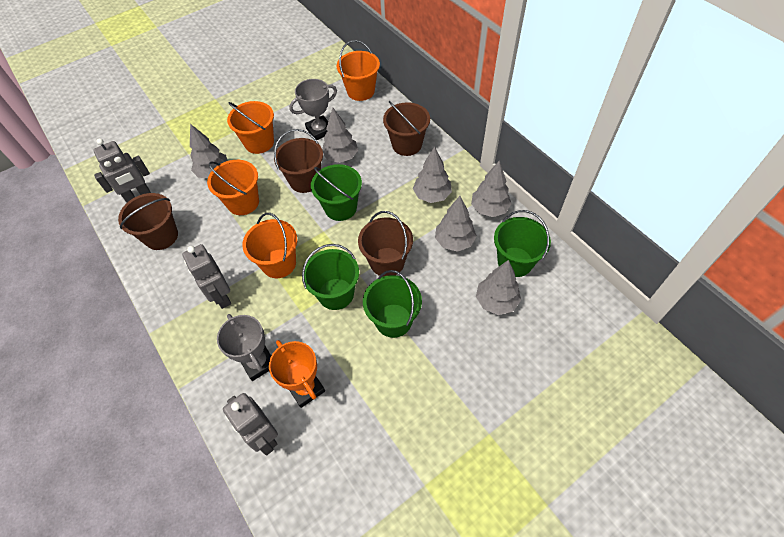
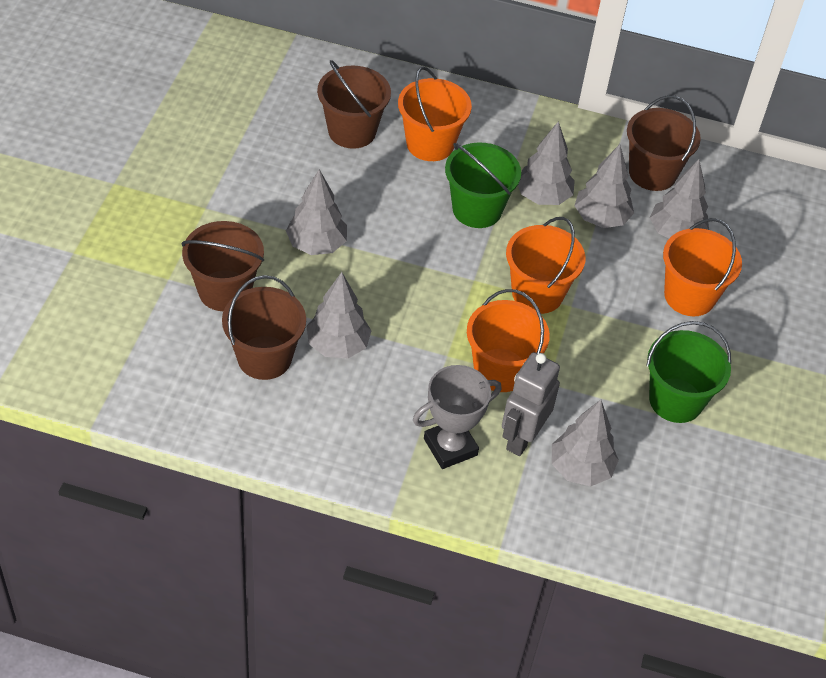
green bucket: 4 -> 2
grey robot: 3 -> 1
grey trophy: 2 -> 1
orange trophy: 1 -> 0

